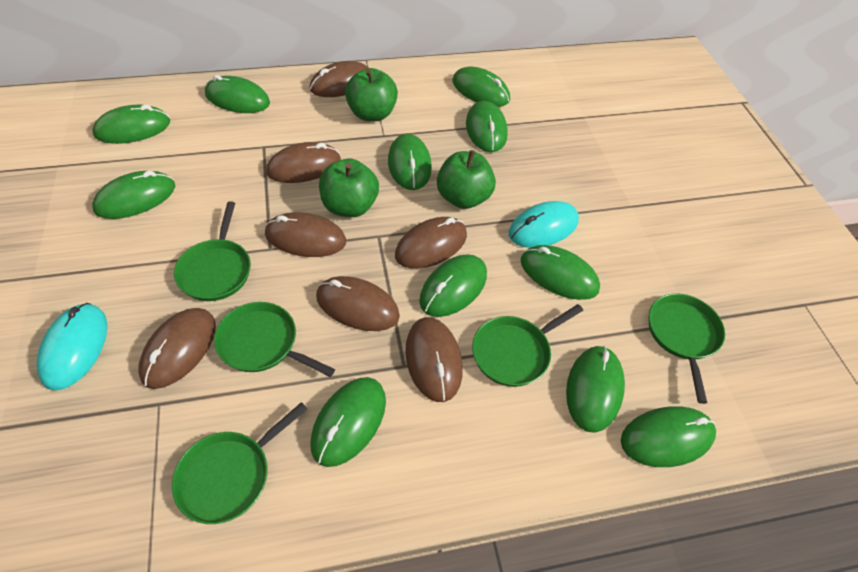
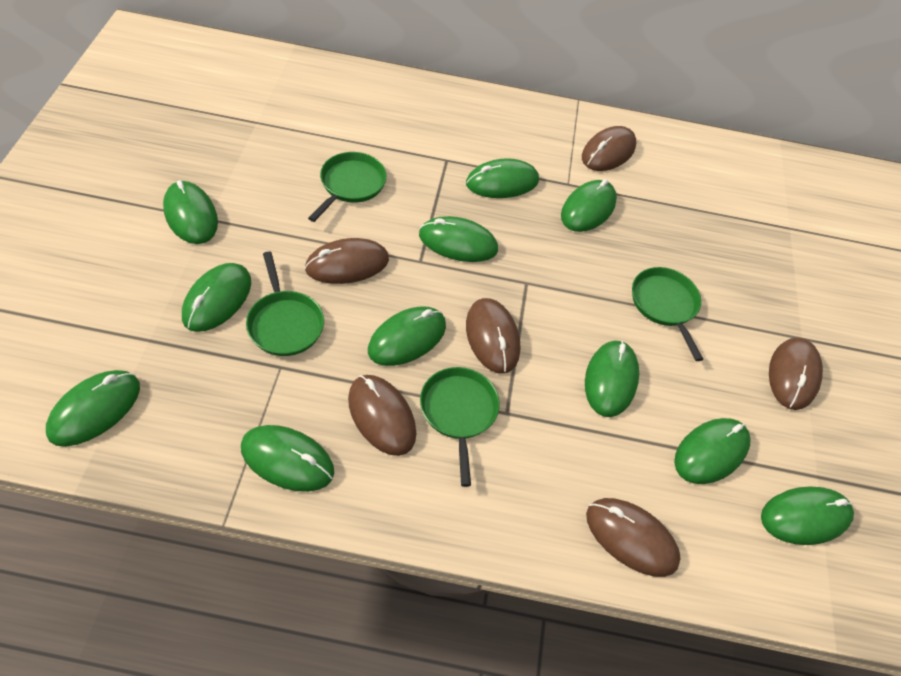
brown mouse: 7 -> 6
green apple: 3 -> 0
green pan: 5 -> 4
turquoise mouse: 2 -> 0

